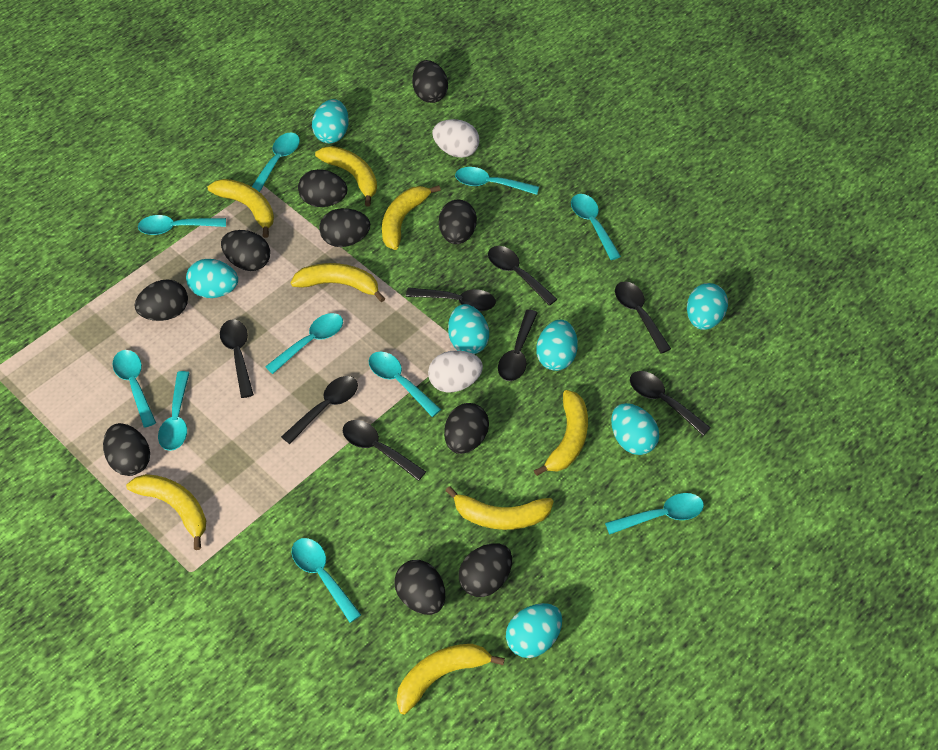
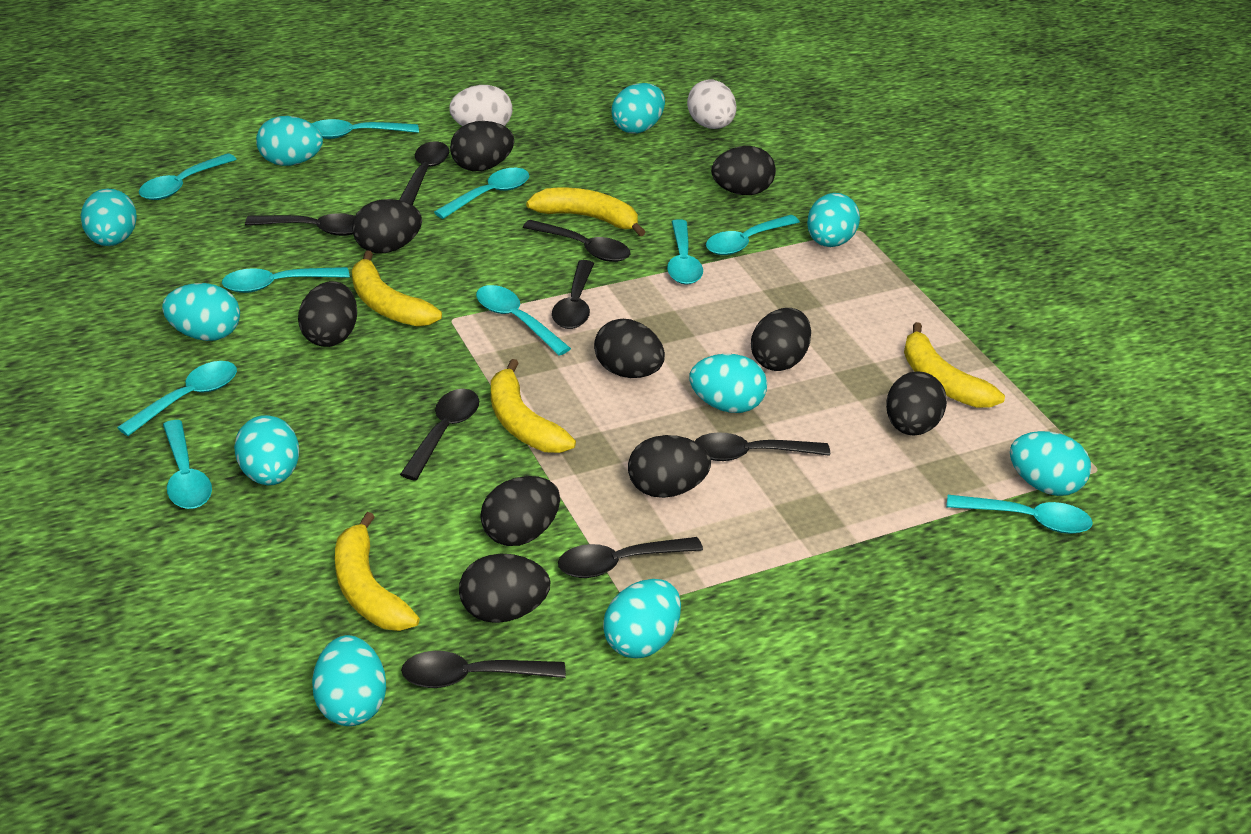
turquoise egg: 7 -> 10
yellow banana: 8 -> 5

